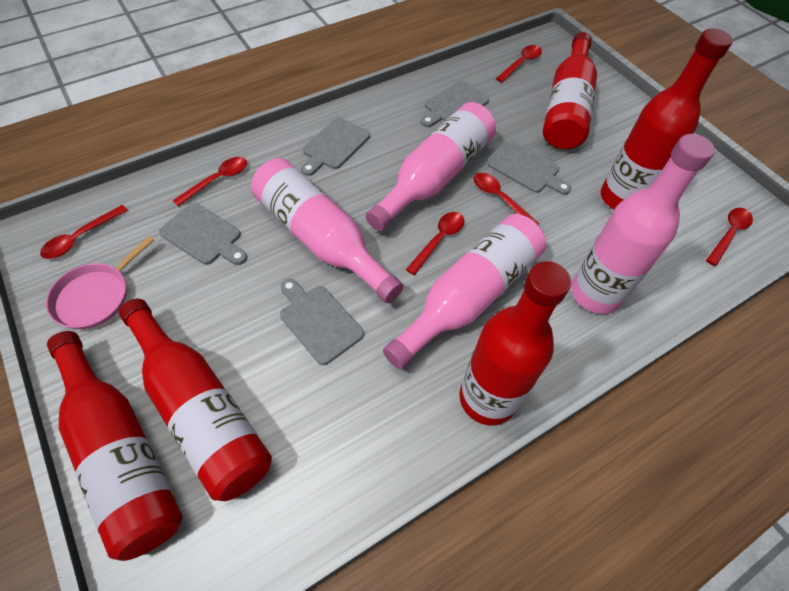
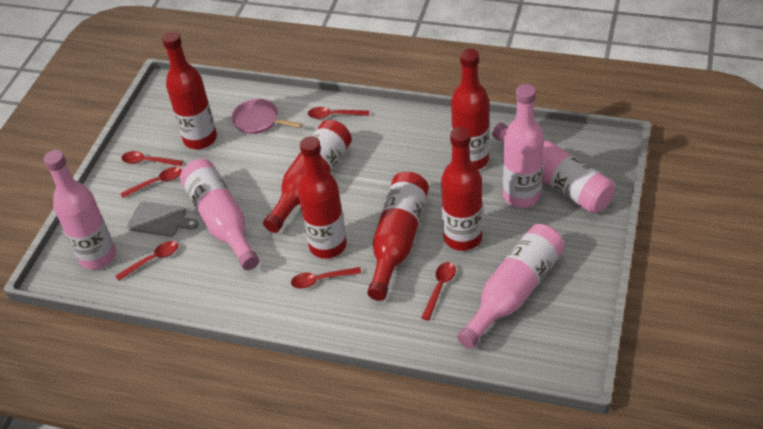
grey cutting board: 5 -> 1
pink bottle: 4 -> 5
red bottle: 5 -> 6

